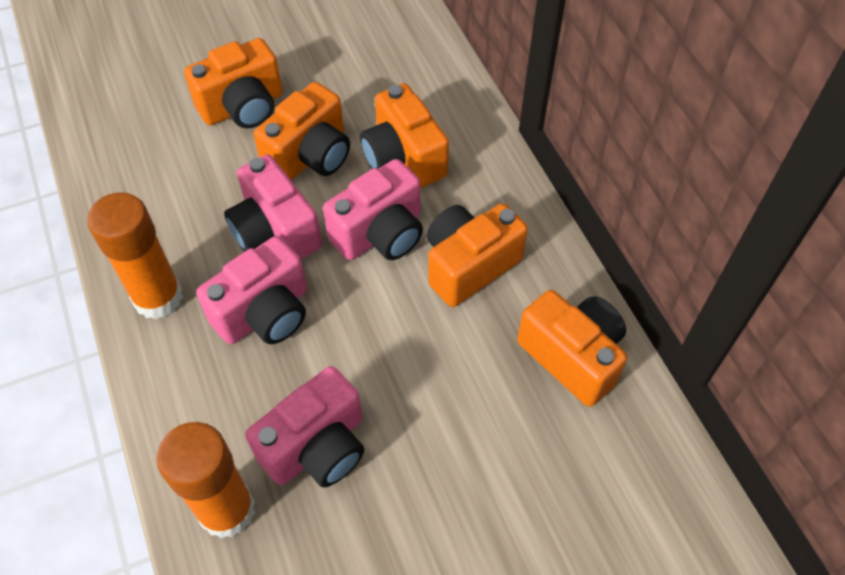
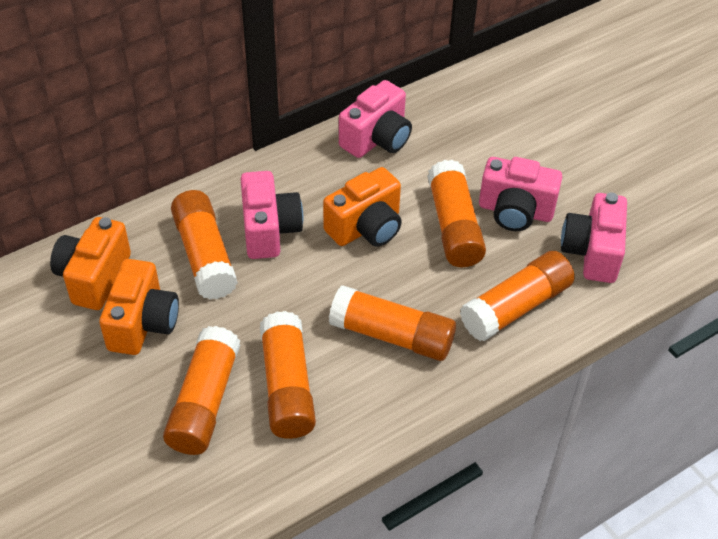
orange camera: 5 -> 3
orange glue stick: 2 -> 6

